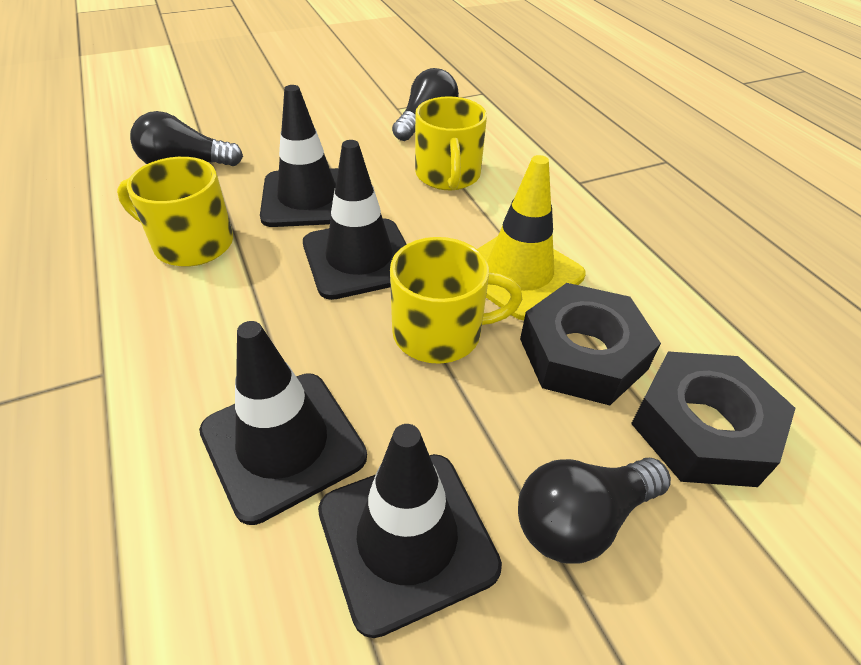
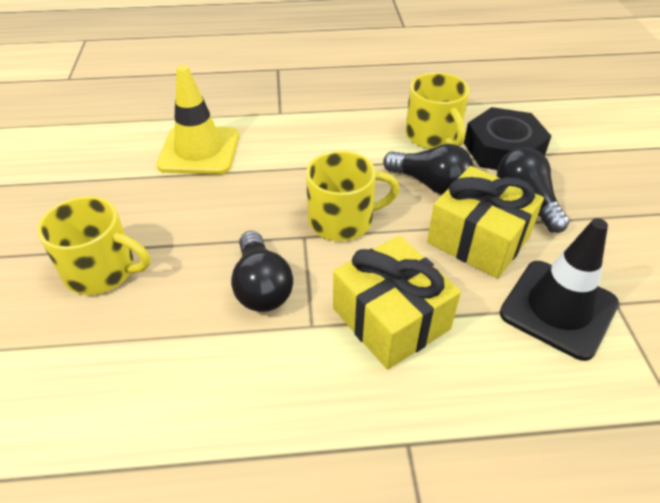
black nut: 2 -> 1
black traffic cone: 4 -> 1
yellow gift: 0 -> 2

